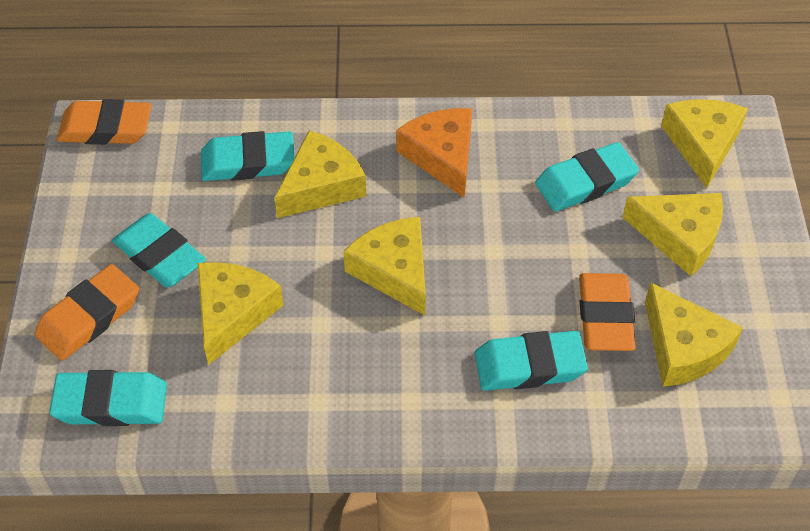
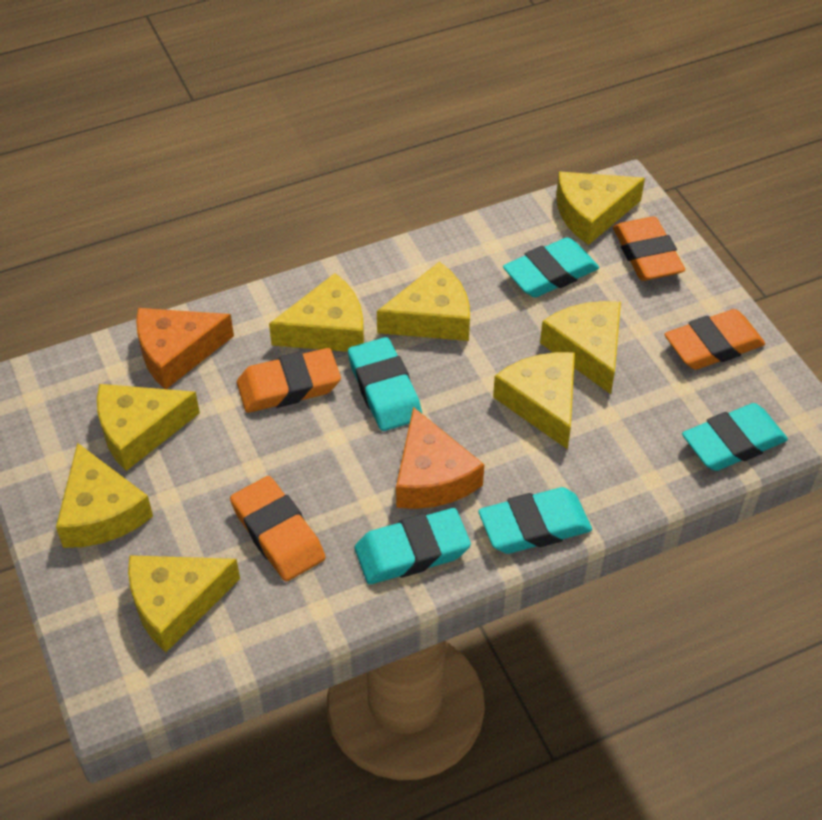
orange cheese: 1 -> 2
orange eraser: 3 -> 4
yellow cheese: 6 -> 8

